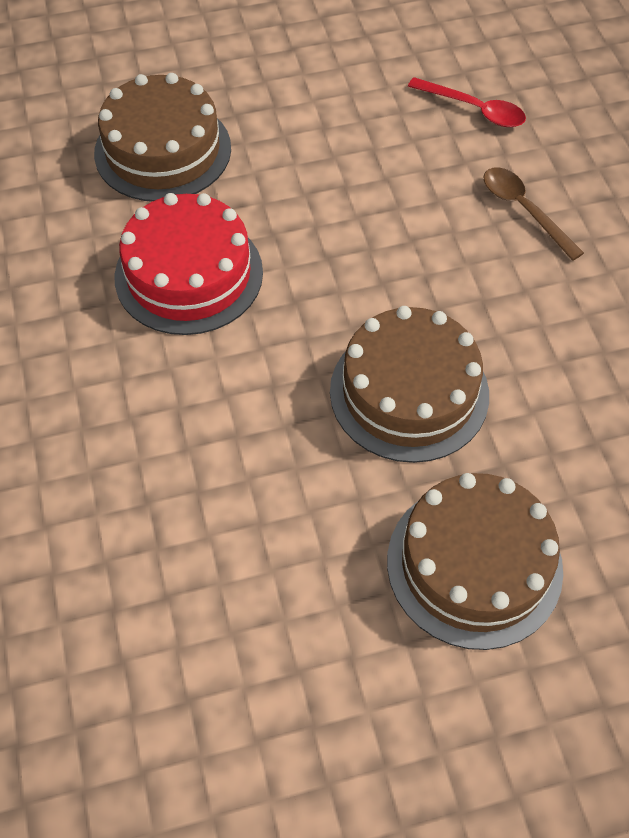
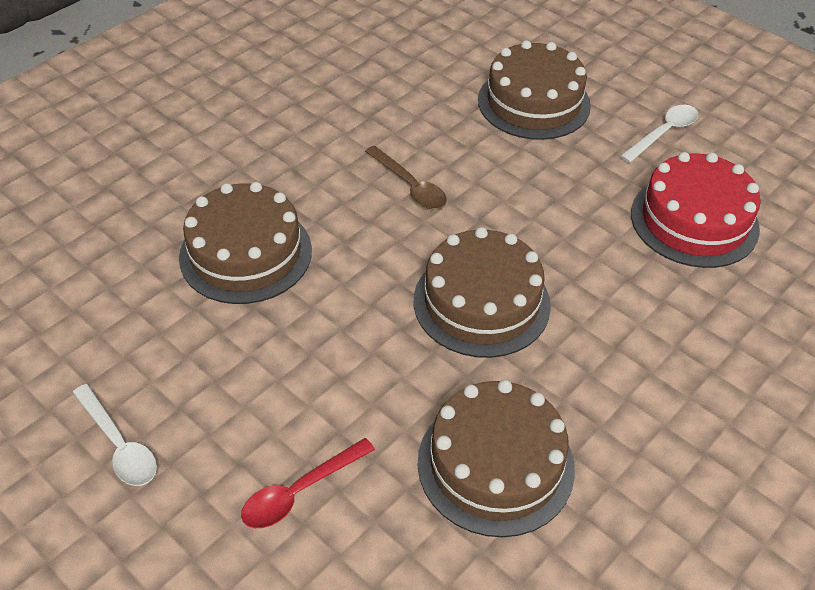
brown cake: 3 -> 4
white spoon: 0 -> 2

